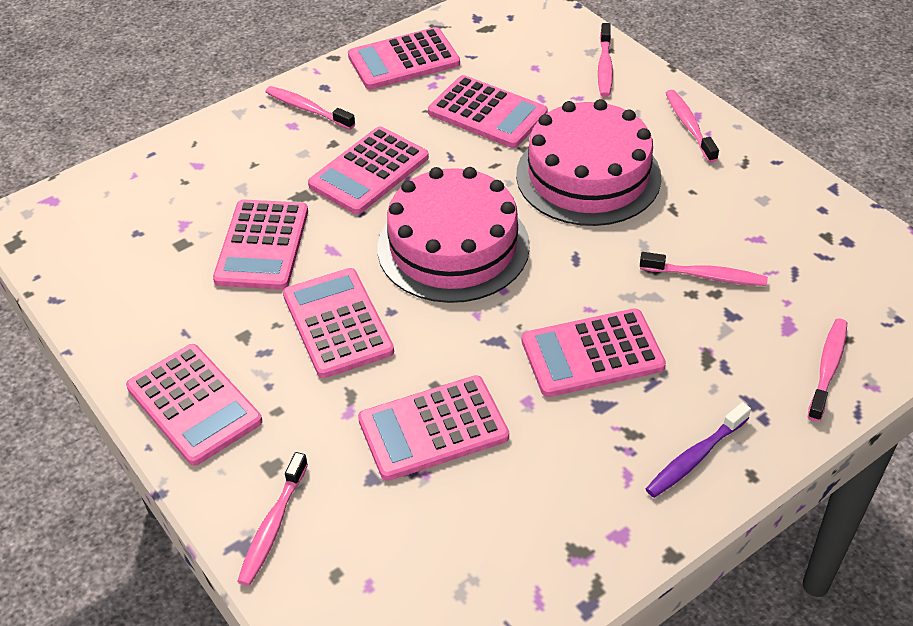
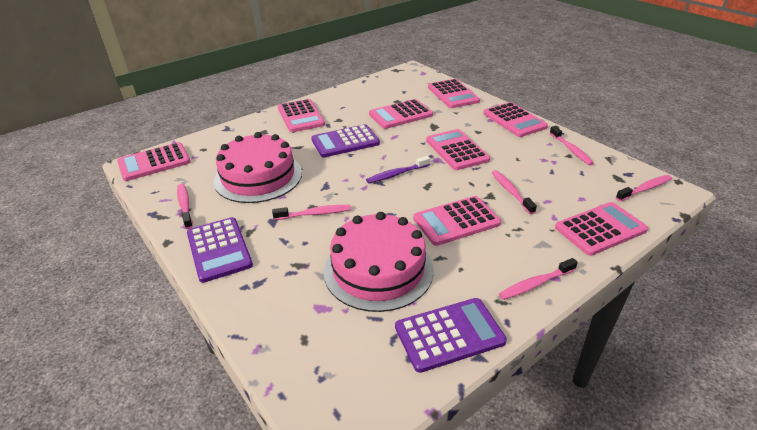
purple calculator: 0 -> 3

